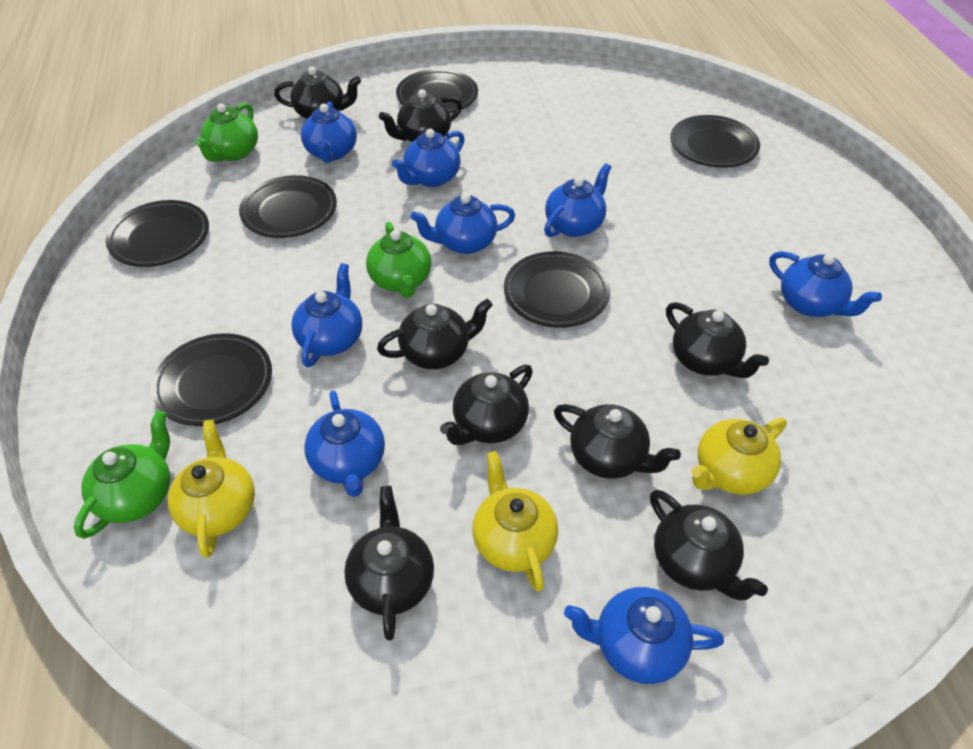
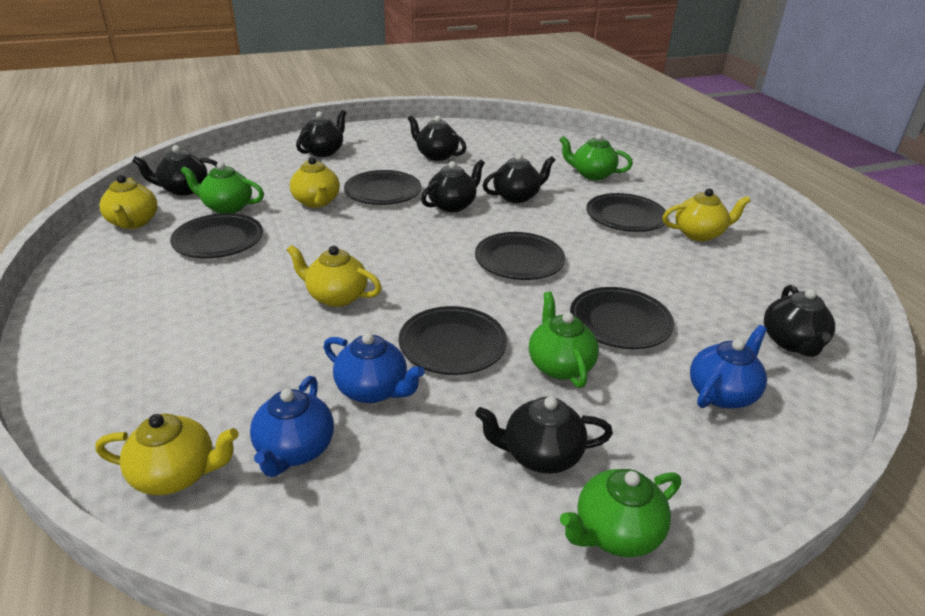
black teapot: 8 -> 7
blue teapot: 8 -> 3
green teapot: 3 -> 4
yellow teapot: 3 -> 5

